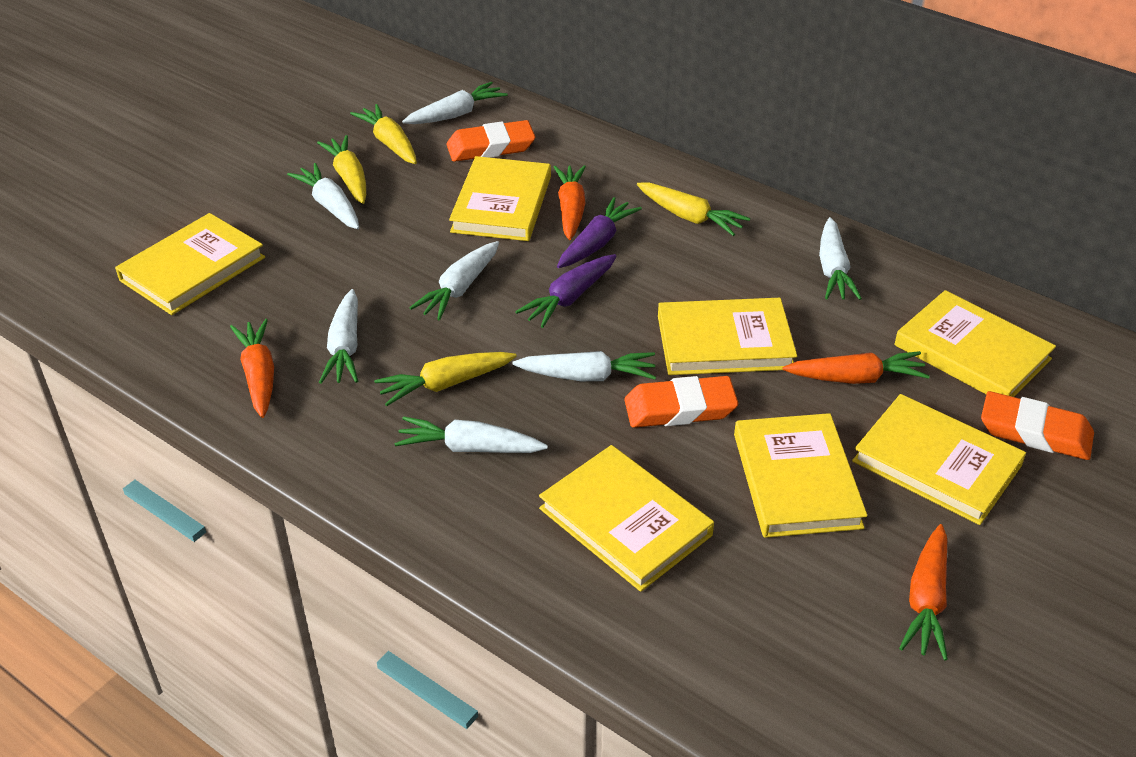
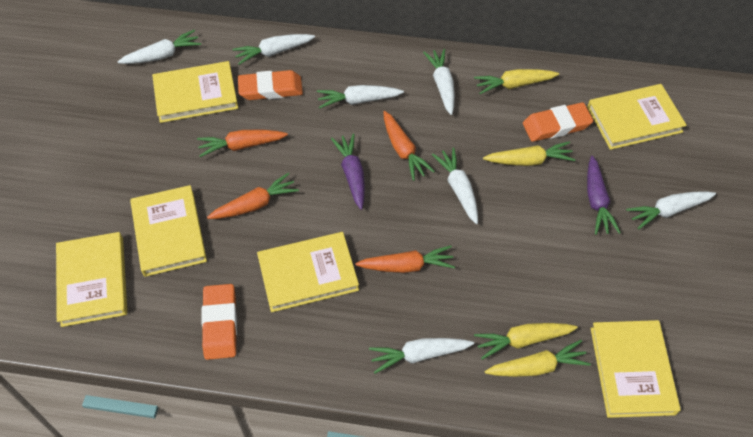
yellow book: 7 -> 6

